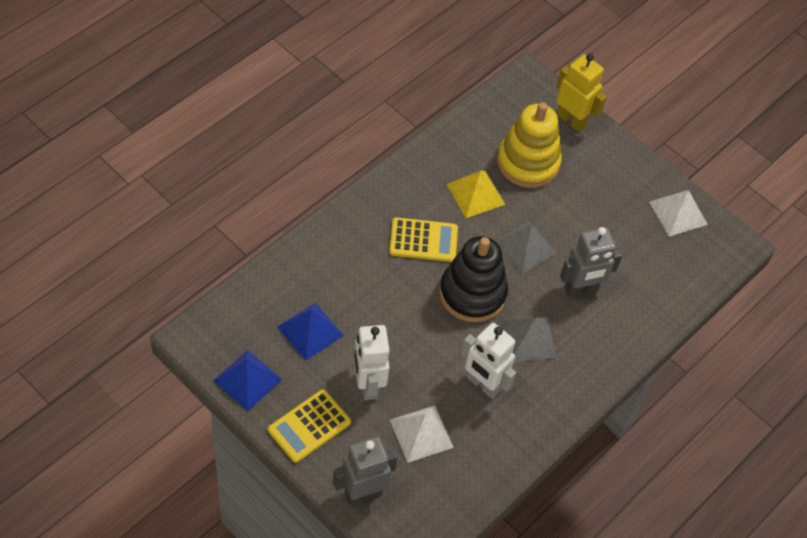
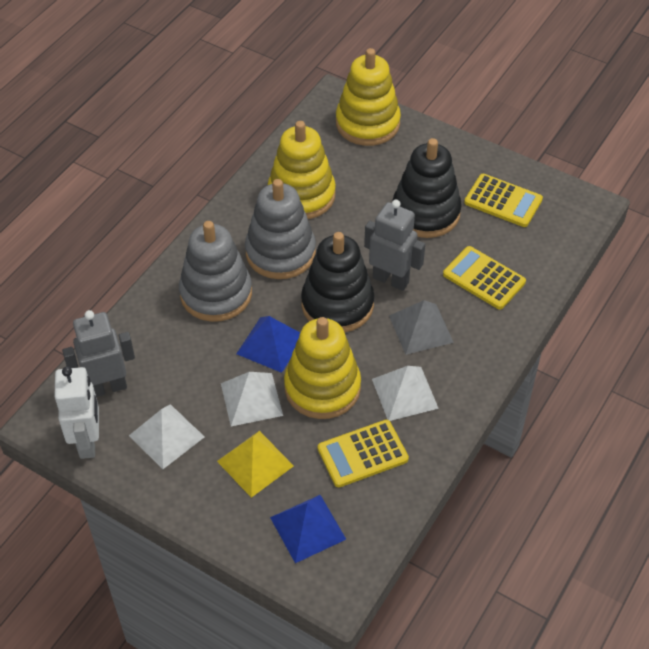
black stacking toy: 1 -> 2
grey pyramid: 2 -> 1
grey stacking toy: 0 -> 2
white pyramid: 2 -> 3
white robot: 2 -> 1
yellow calculator: 2 -> 3
yellow robot: 1 -> 0
yellow stacking toy: 1 -> 3

